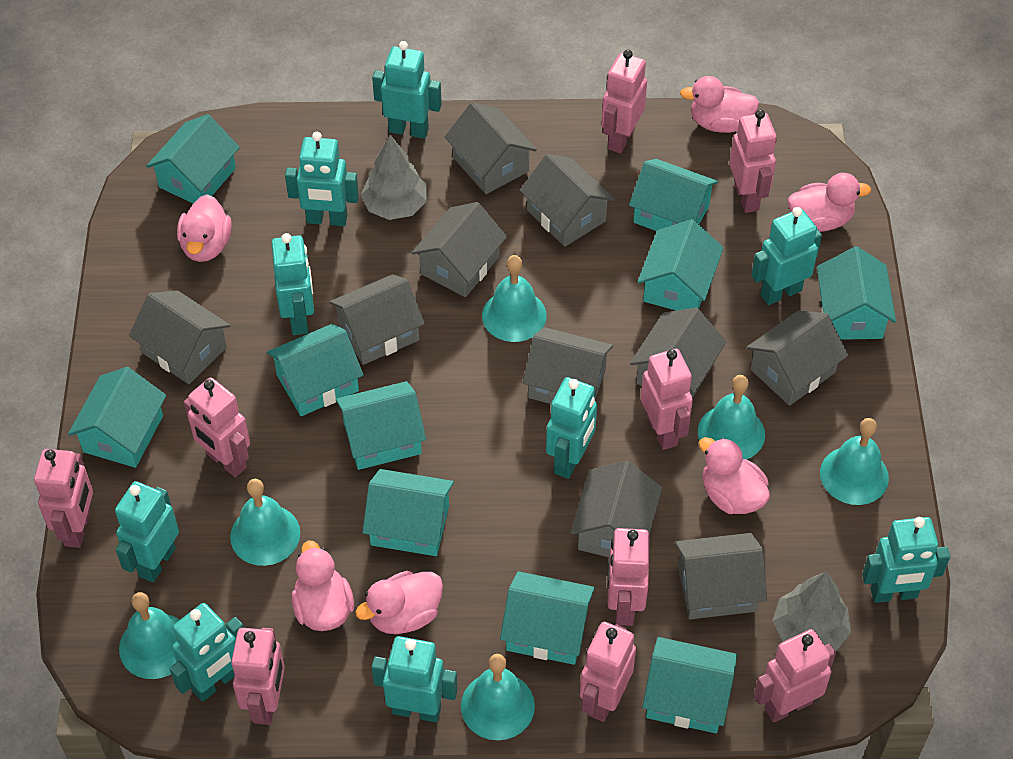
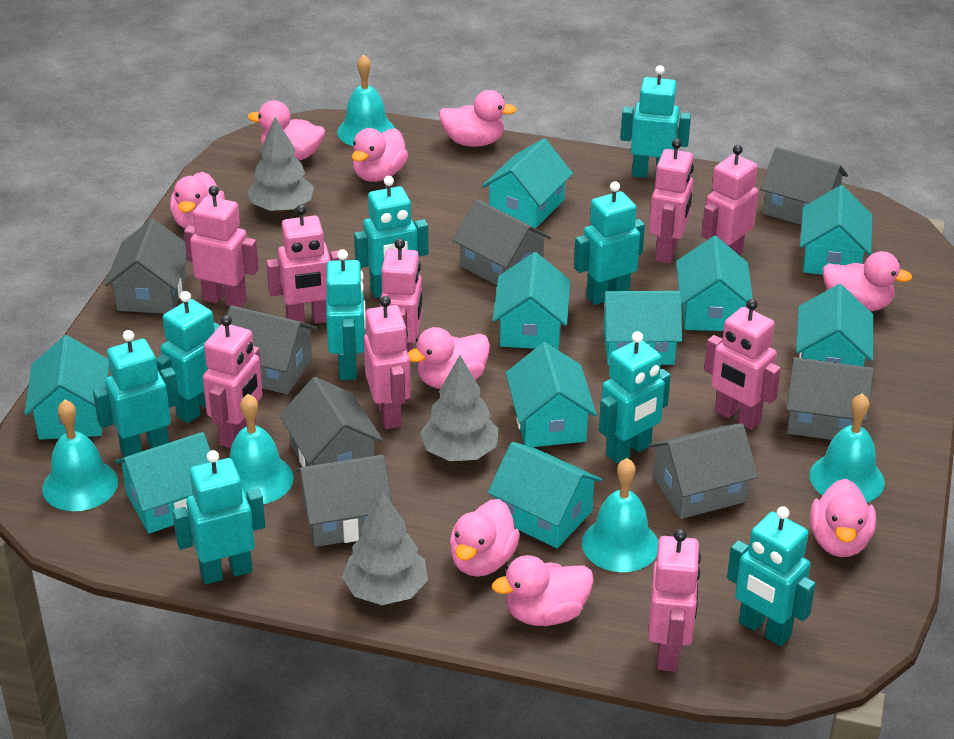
grey house: 10 -> 8
grey tree: 2 -> 3
pink duck: 6 -> 9
turquoise bell: 6 -> 5

